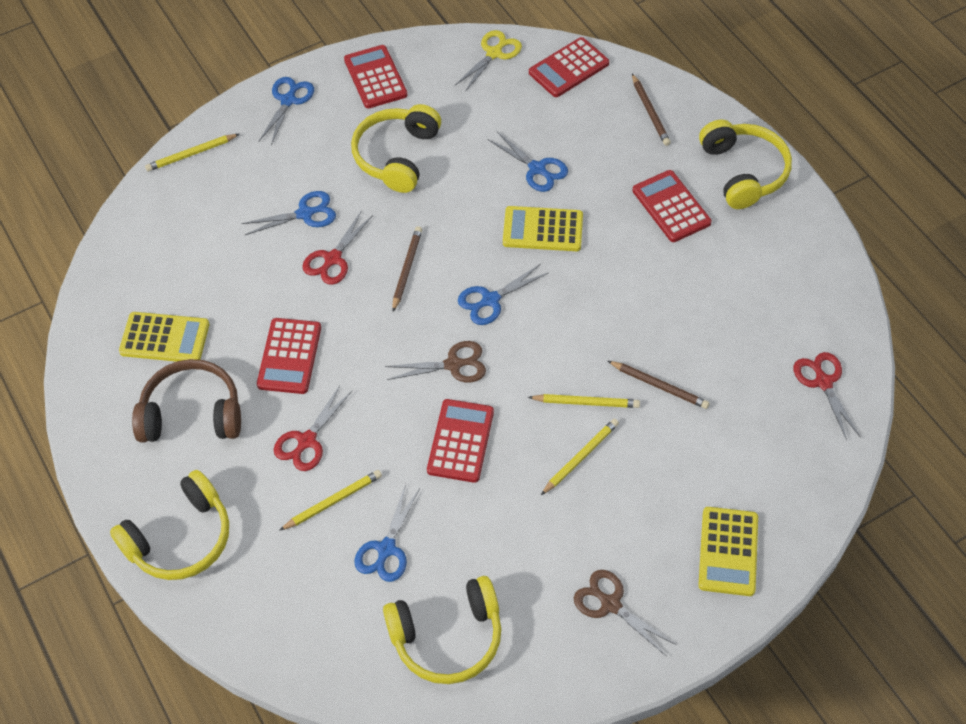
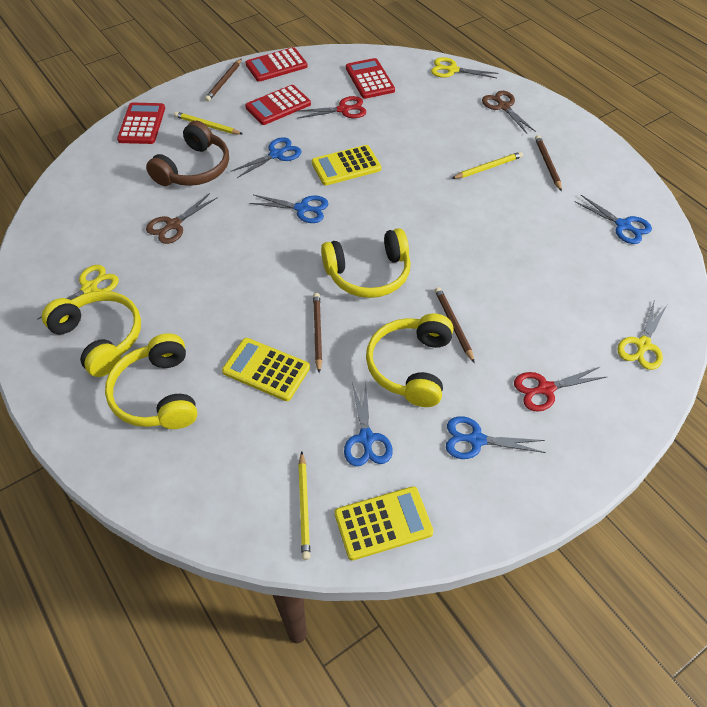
brown pencil: 3 -> 4
red calculator: 5 -> 4
red scissors: 3 -> 2
yellow pencil: 4 -> 3
yellow scissors: 1 -> 3

